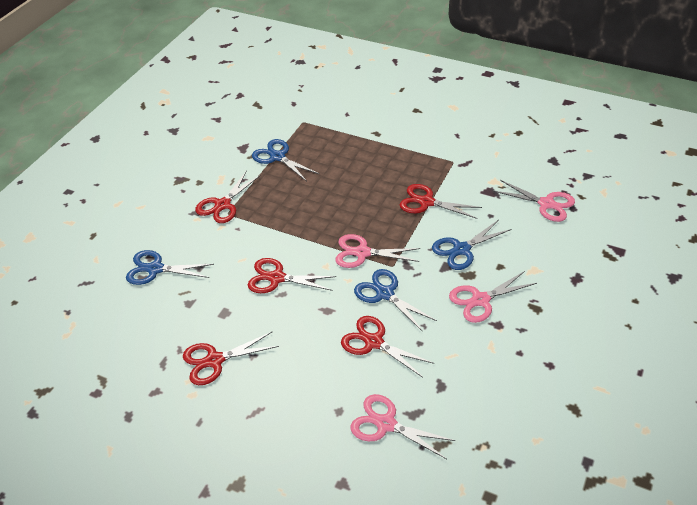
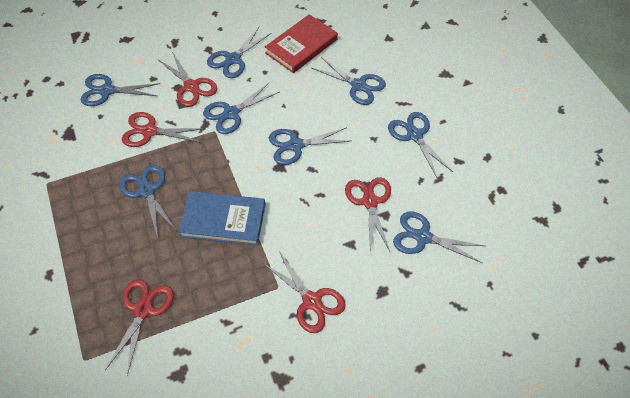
blue book: 0 -> 1
blue scissors: 4 -> 8
pink scissors: 4 -> 0
red book: 0 -> 1

